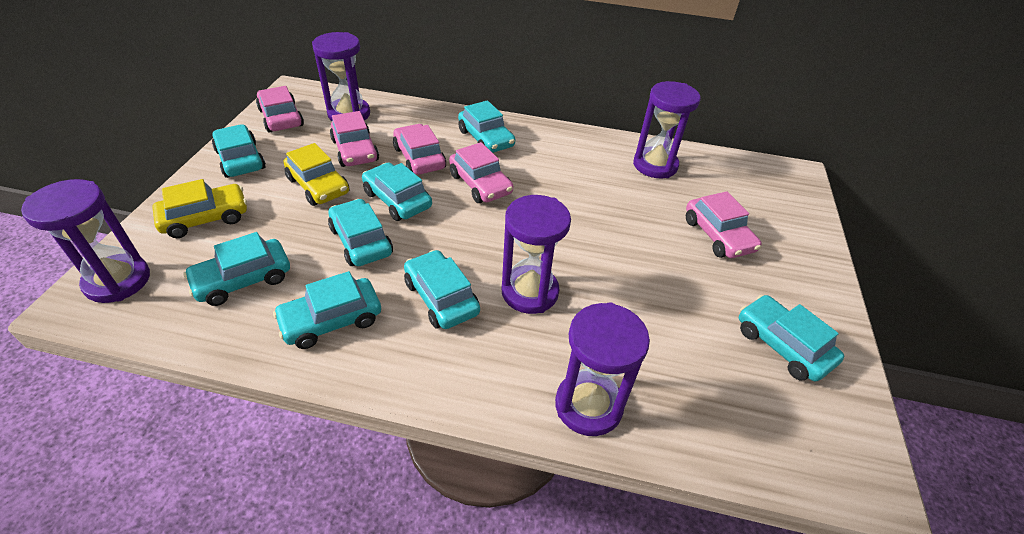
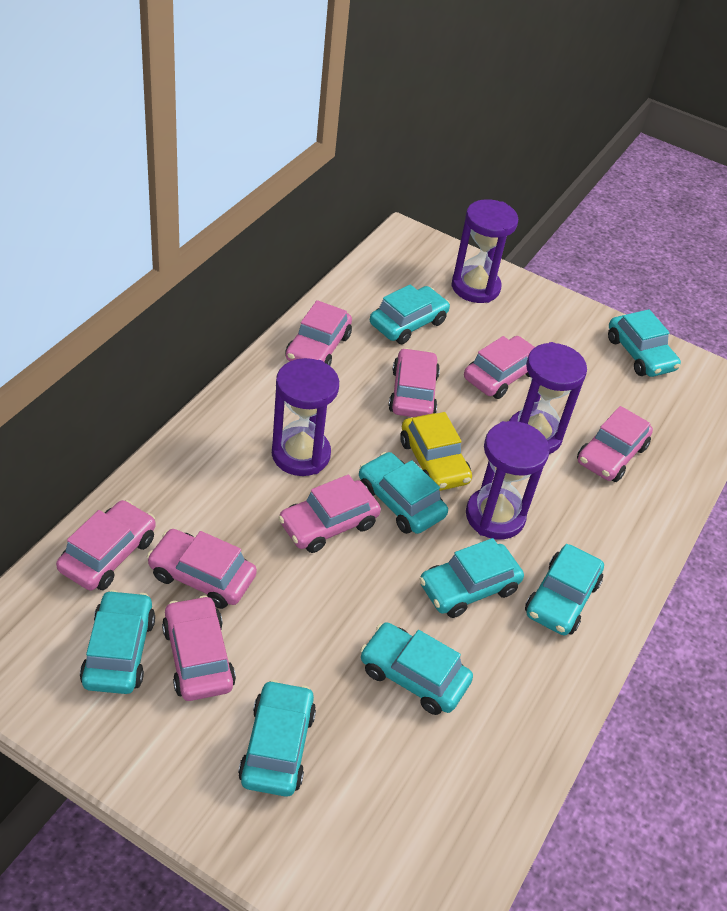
pink car: 5 -> 8
purple hourglass: 5 -> 4
yellow car: 2 -> 1

